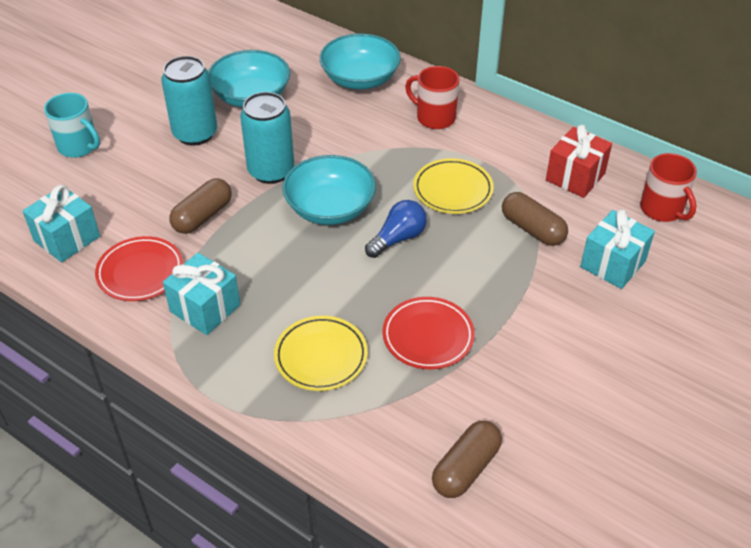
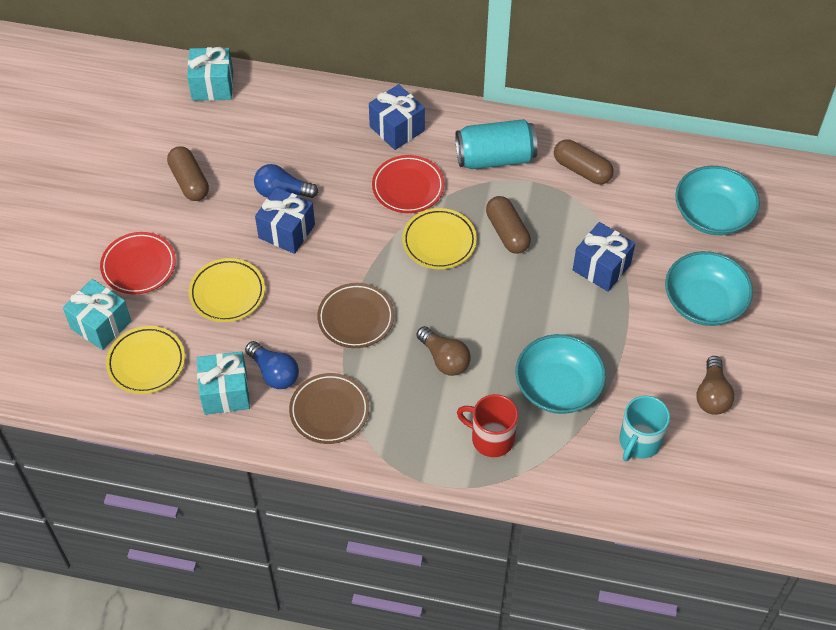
blue gift: 0 -> 3
blue light bulb: 1 -> 2
brown light bulb: 0 -> 2
brown plate: 0 -> 2
red gift: 1 -> 0
red mug: 2 -> 1
turquoise can: 2 -> 1
yellow plate: 2 -> 3

